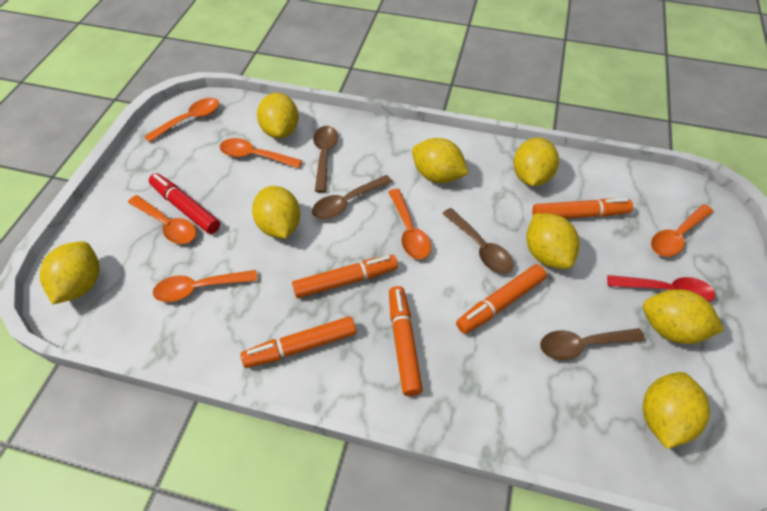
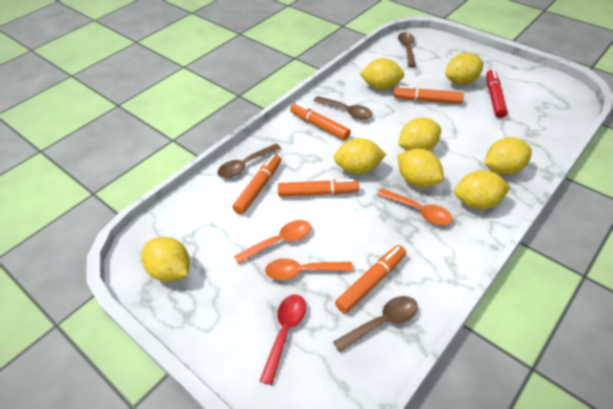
orange spoon: 6 -> 3

